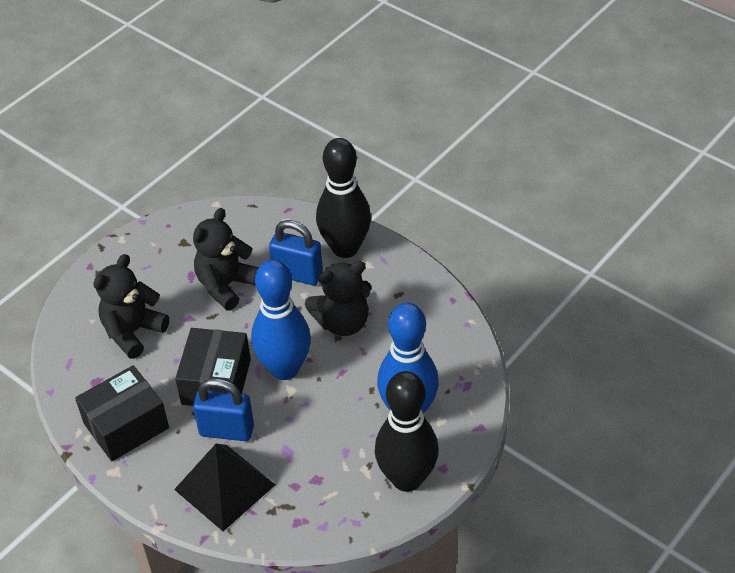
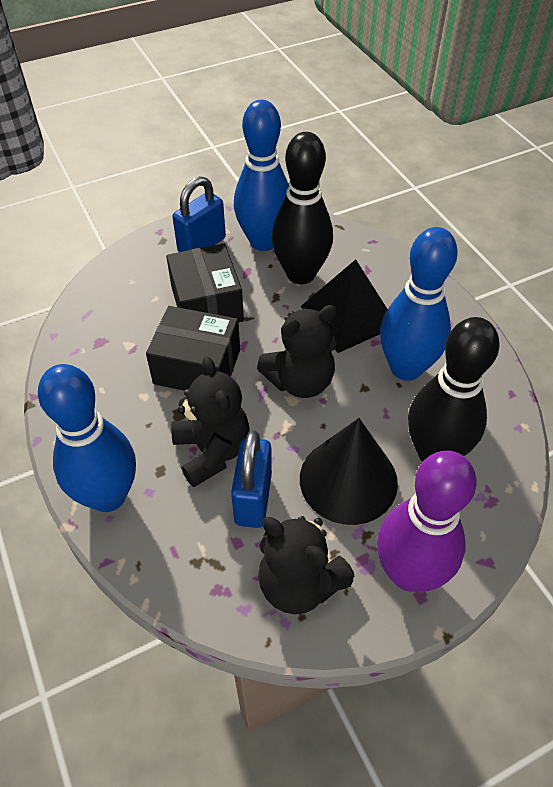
black cone: 0 -> 1
blue bowling pin: 2 -> 3
purple bowling pin: 0 -> 1

